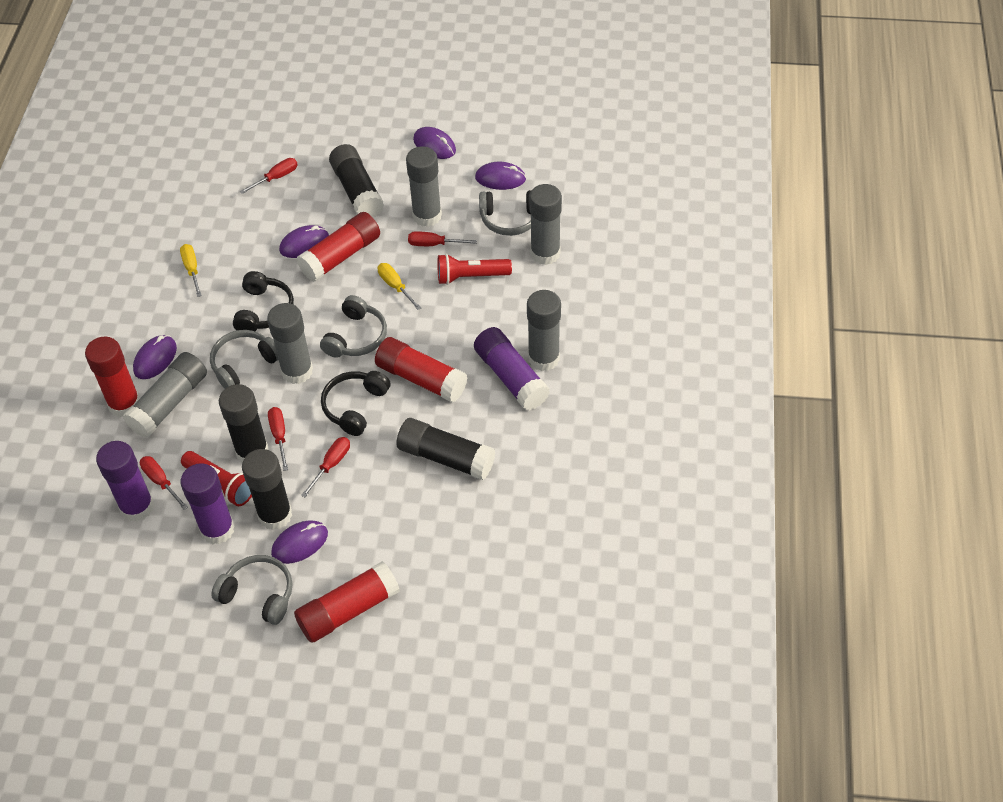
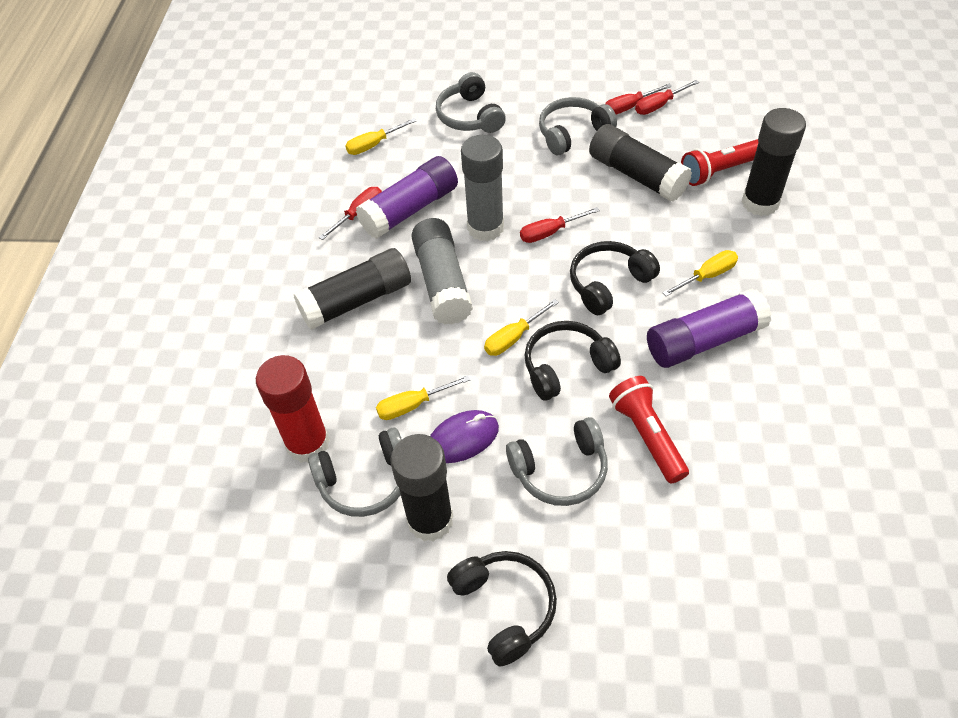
black headphones: 2 -> 3
grey glue stick: 5 -> 2
purple glue stick: 3 -> 2
purple mouse: 5 -> 1
red glue stick: 4 -> 1
red screwdriver: 5 -> 4
yellow screwdriver: 2 -> 4

